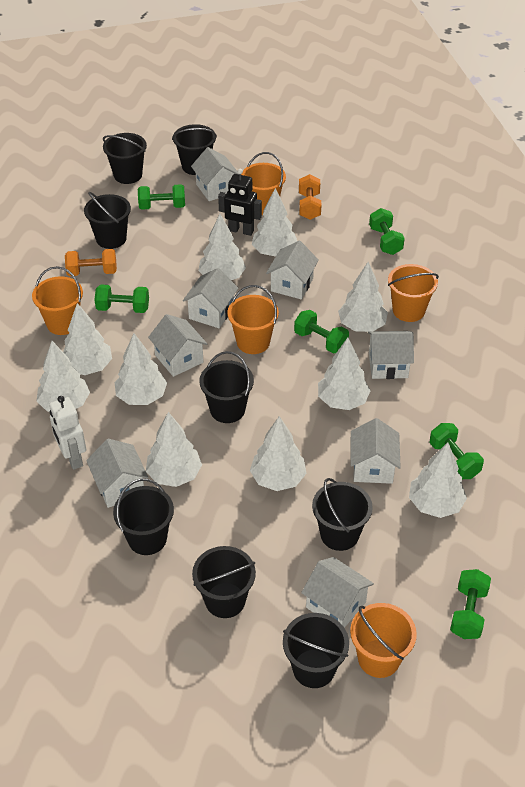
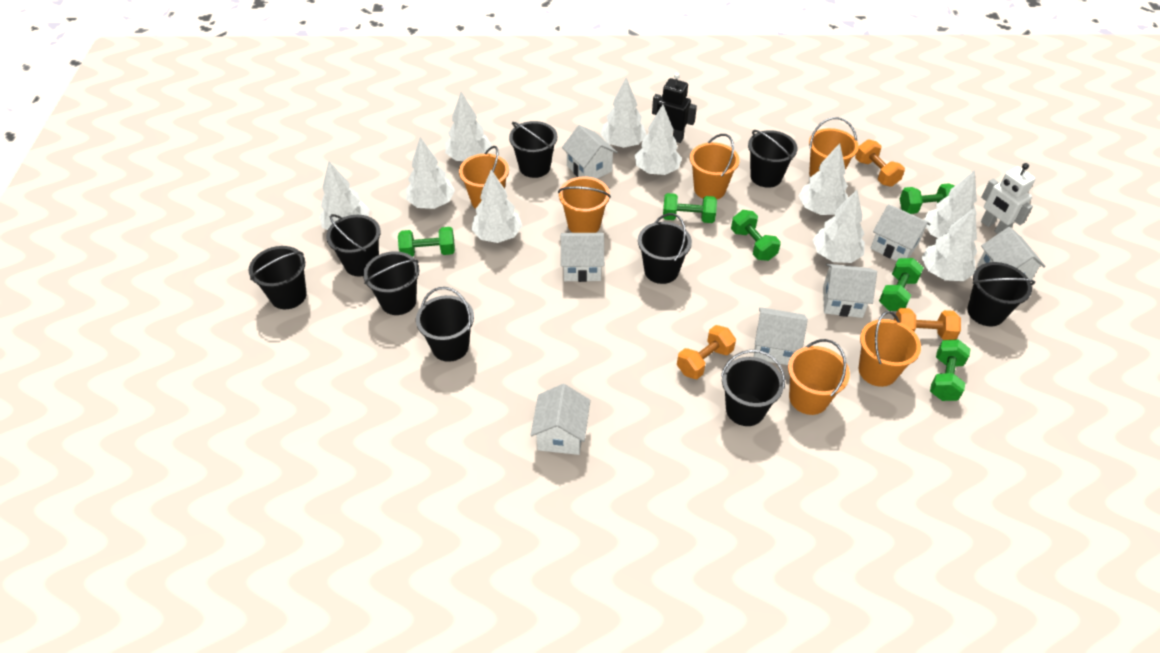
black bucket: 8 -> 9
orange bucket: 5 -> 6
orange dumbbell: 2 -> 3
white house: 8 -> 7

